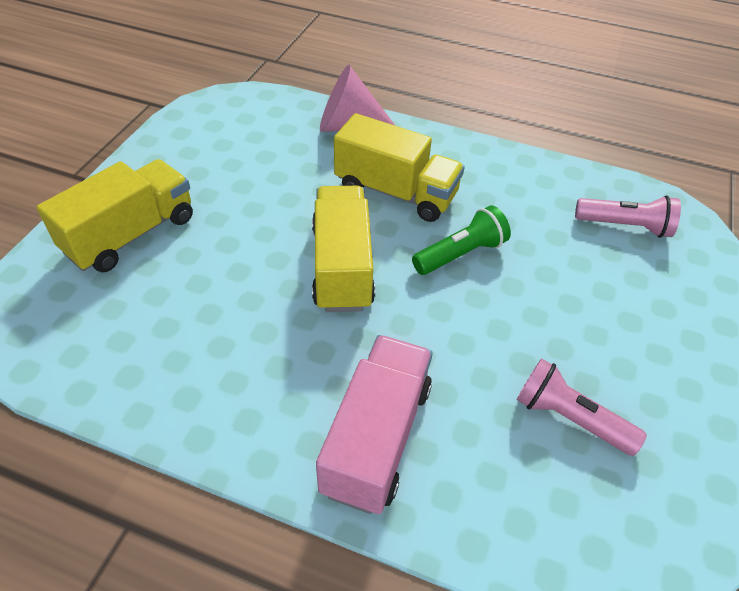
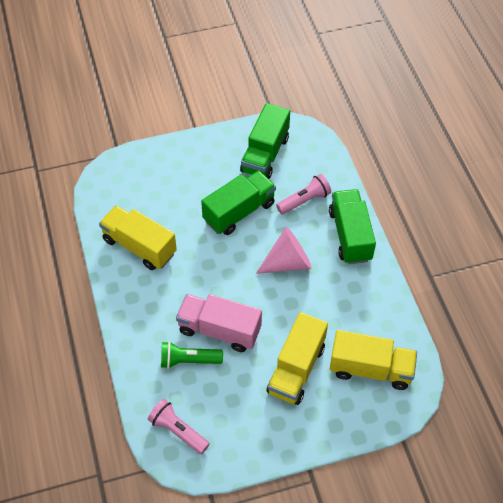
green truck: 0 -> 3

